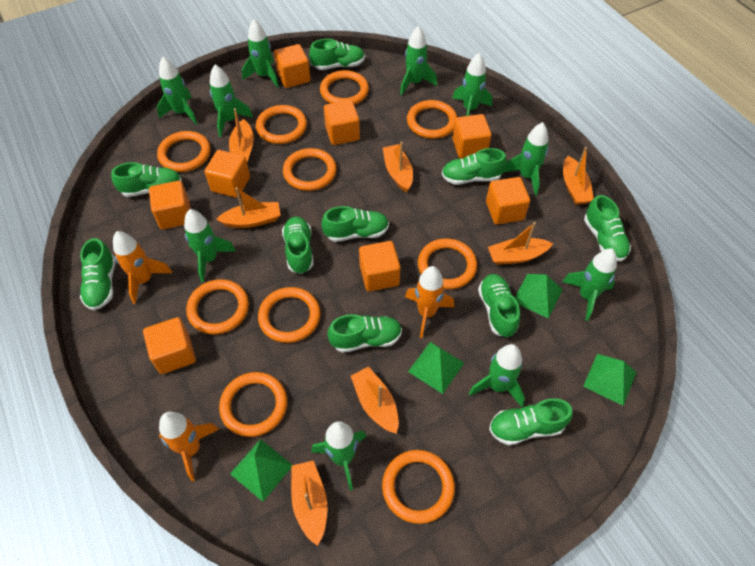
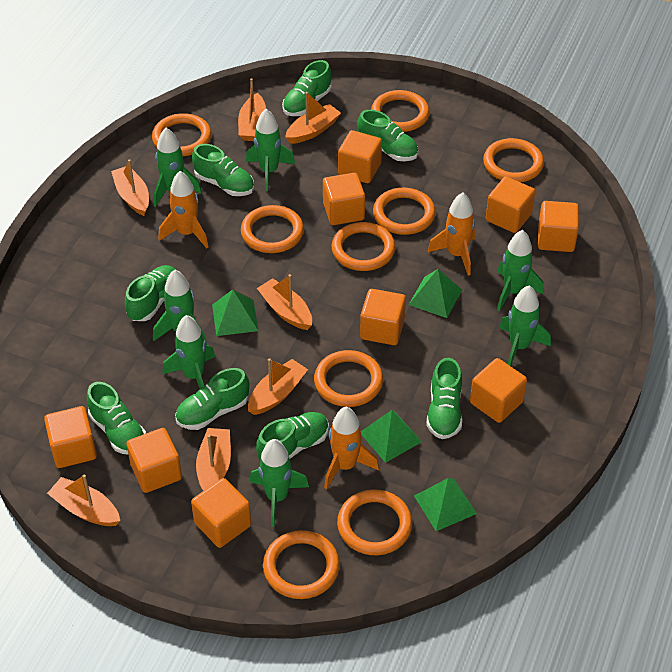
green rocket: 10 -> 7
green shoe: 10 -> 8
orange cube: 8 -> 9
orange ring: 10 -> 9

